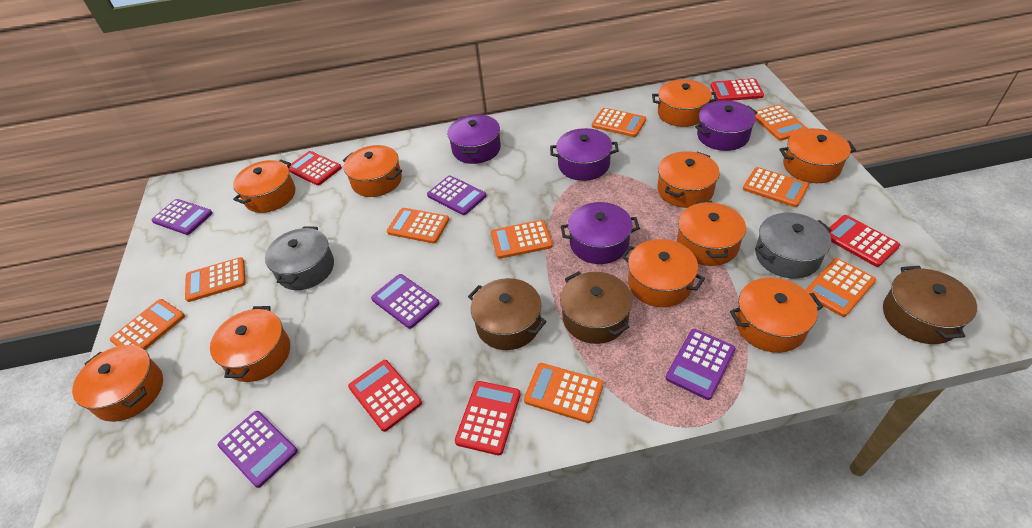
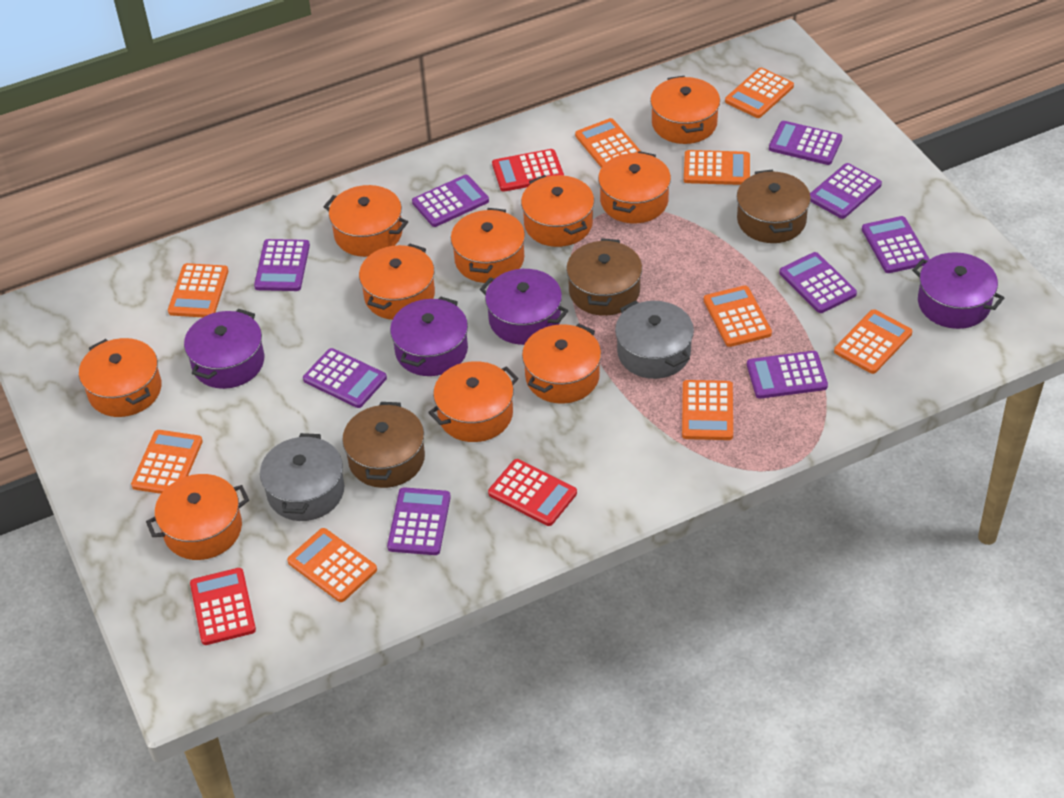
purple calculator: 5 -> 9
red calculator: 5 -> 3

